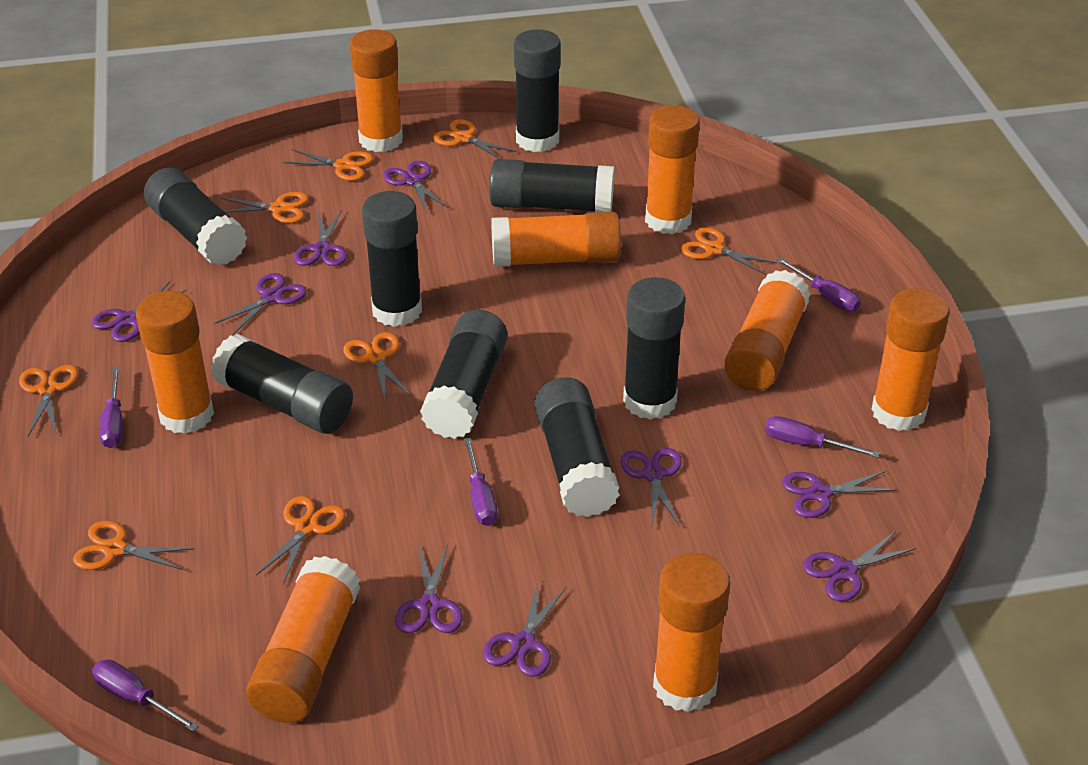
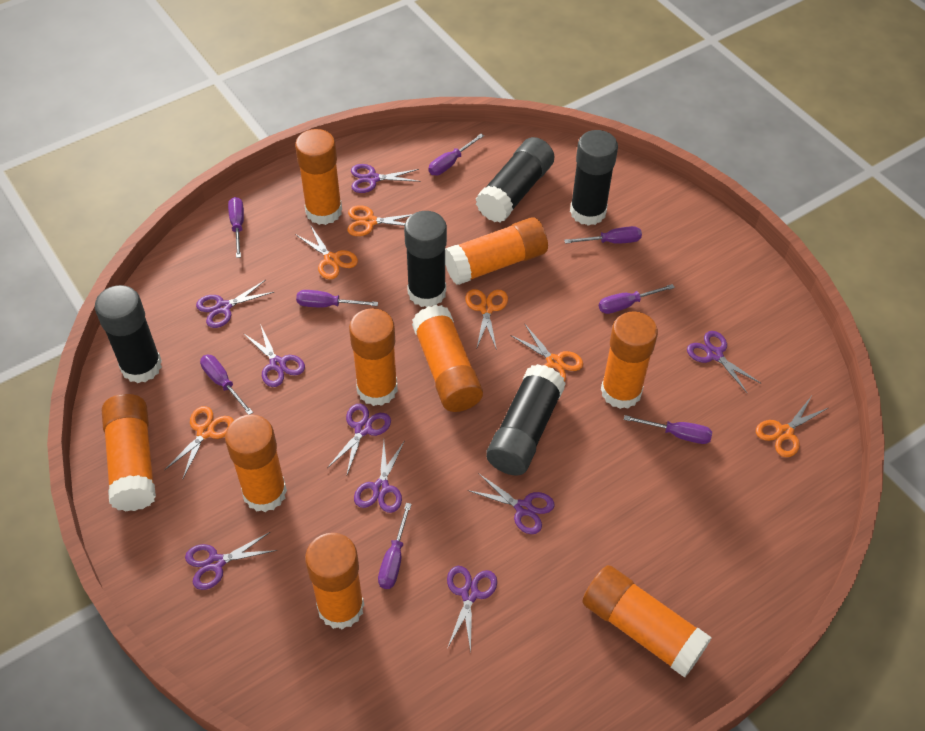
black glue stick: 8 -> 5
orange glue stick: 8 -> 9
orange scissors: 8 -> 6
purple screwdriver: 5 -> 8

